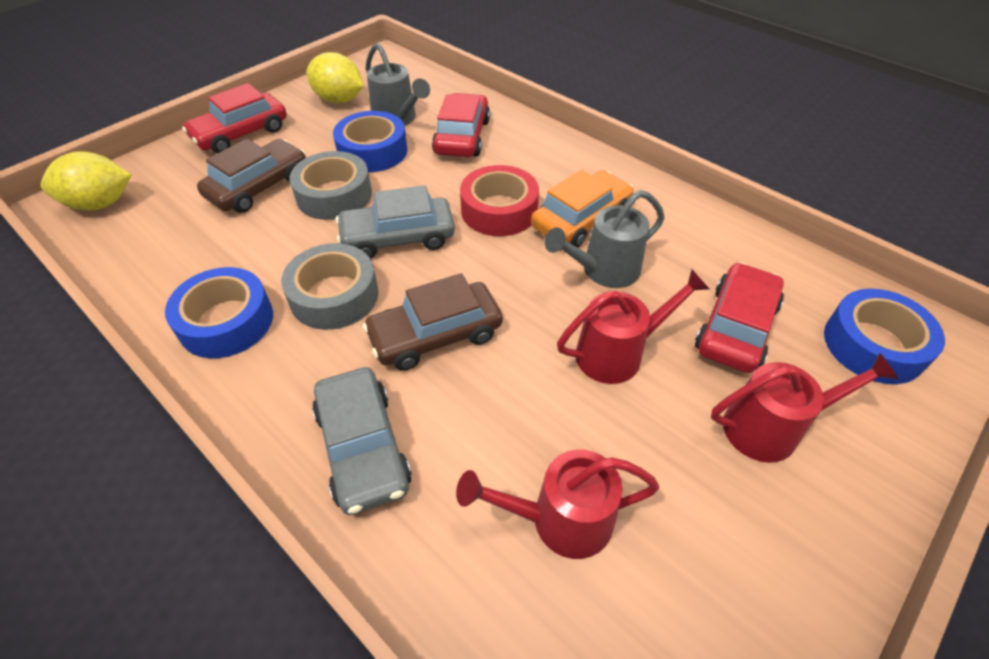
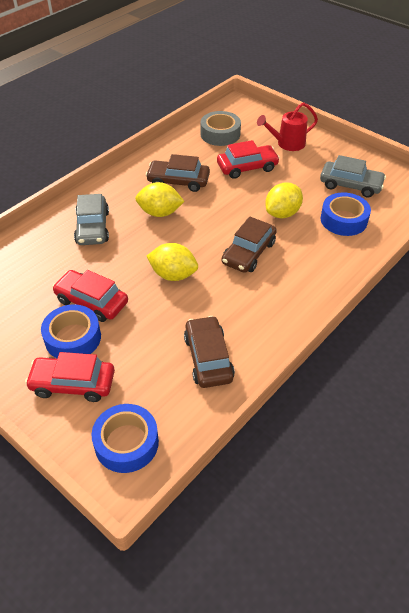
brown car: 2 -> 3
grey tape: 2 -> 1
grey watering can: 2 -> 0
orange car: 1 -> 0
red tape: 1 -> 0
red watering can: 3 -> 1
yellow lemon: 2 -> 3

